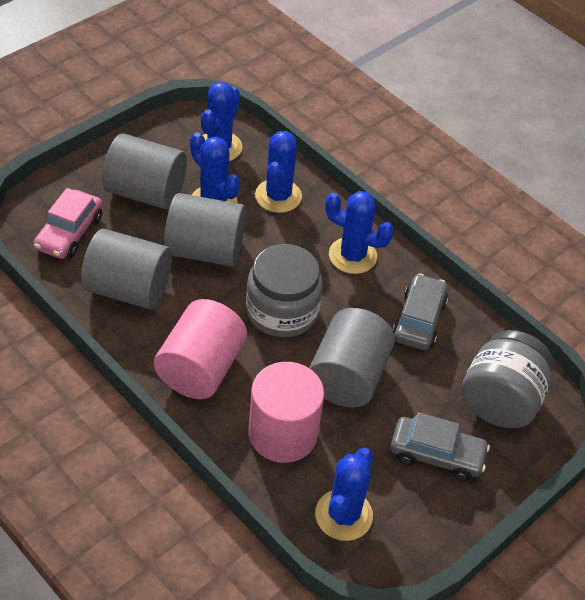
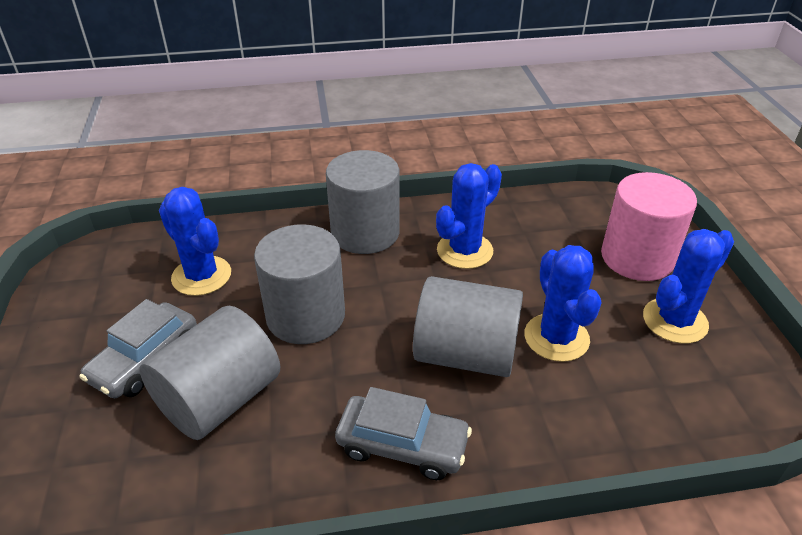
blue cactus: 5 -> 4
grey jar: 2 -> 0
pink car: 1 -> 0
pink cylinder: 2 -> 1

